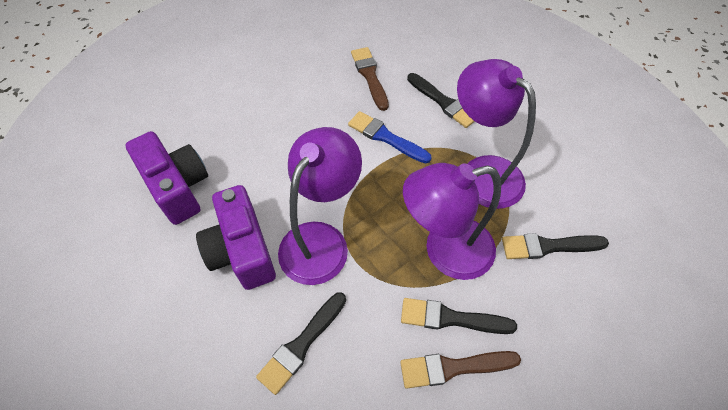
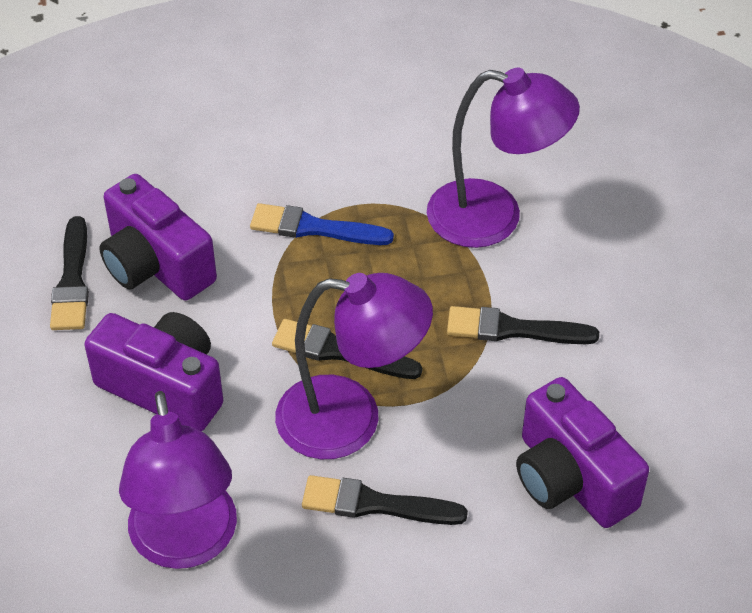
brown brush: 2 -> 0
purple camera: 2 -> 3

